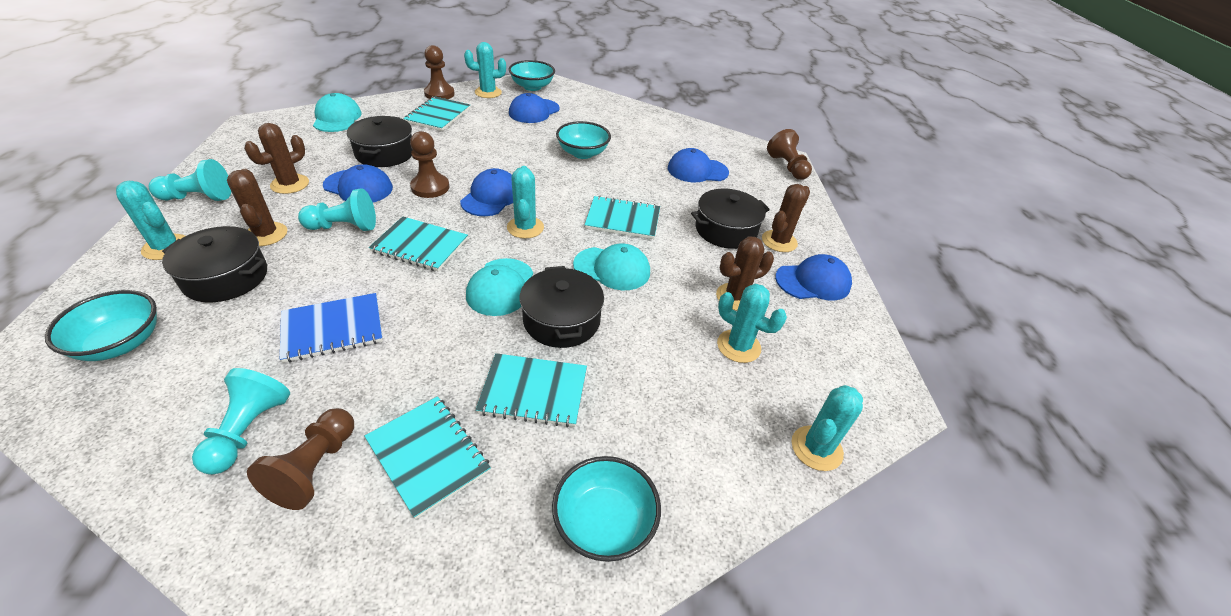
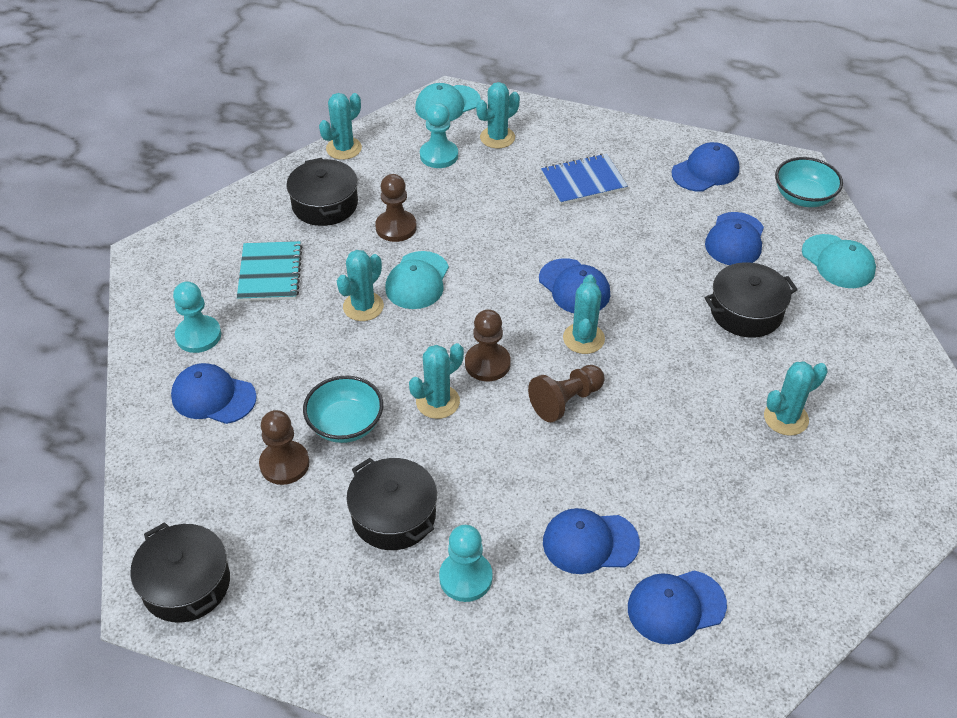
blue cap: 5 -> 6
brown cactus: 4 -> 0
turquoise bowl: 4 -> 2
turquoise cactus: 5 -> 6
turquoise notebook: 5 -> 1

